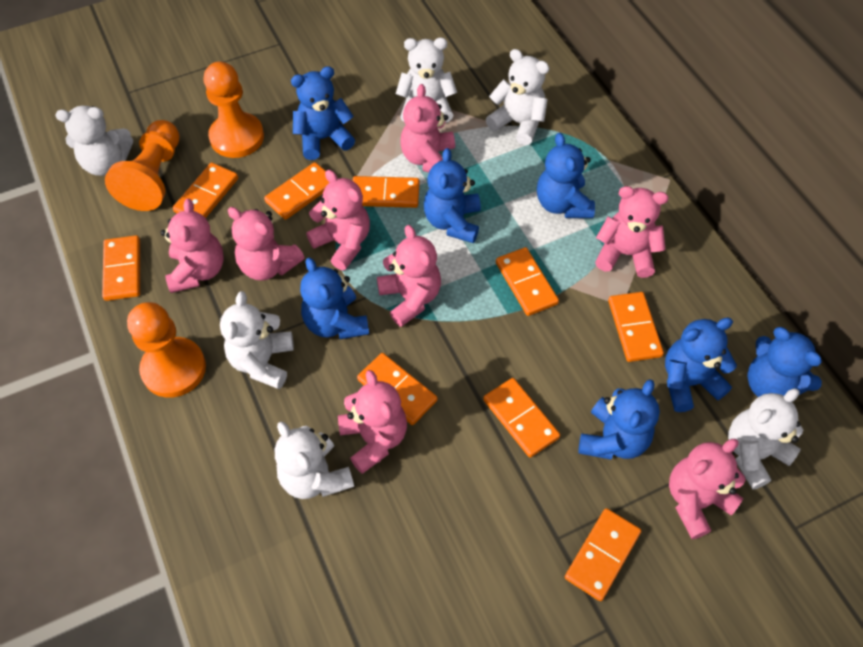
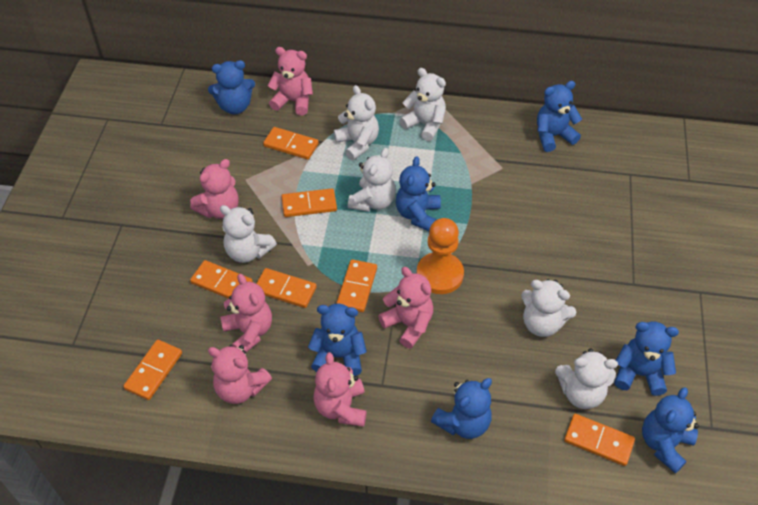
orange domino: 9 -> 7
orange pawn: 3 -> 1
pink teddy bear: 8 -> 6

